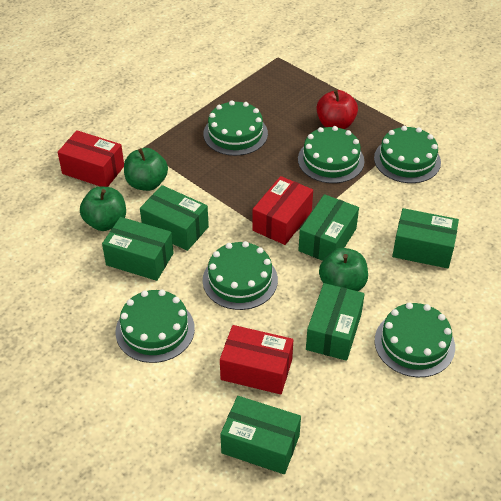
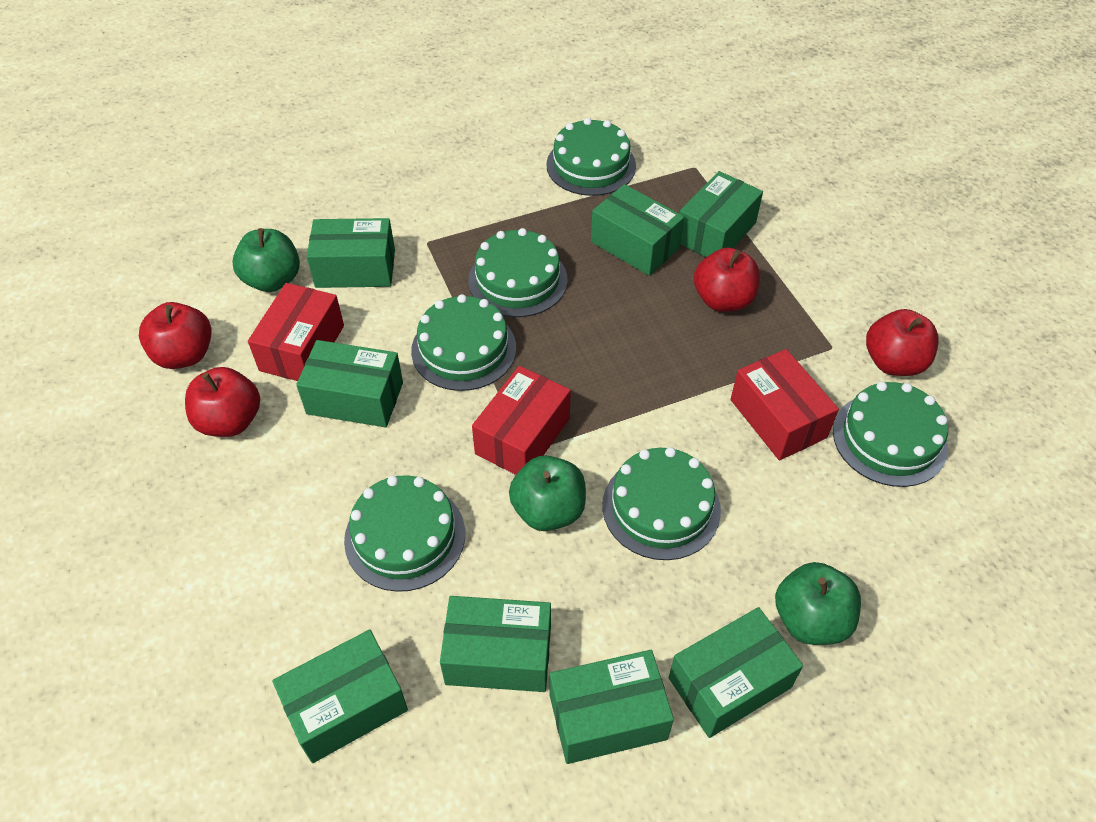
green box: 6 -> 8
red apple: 1 -> 4

